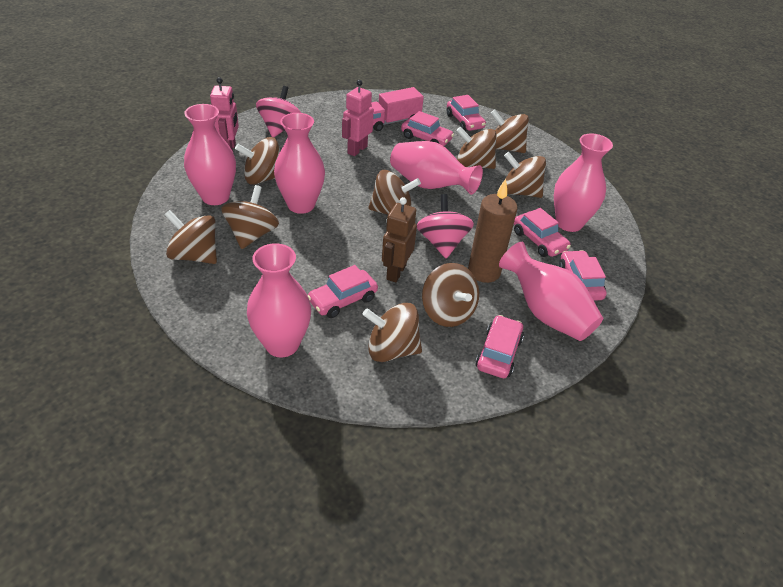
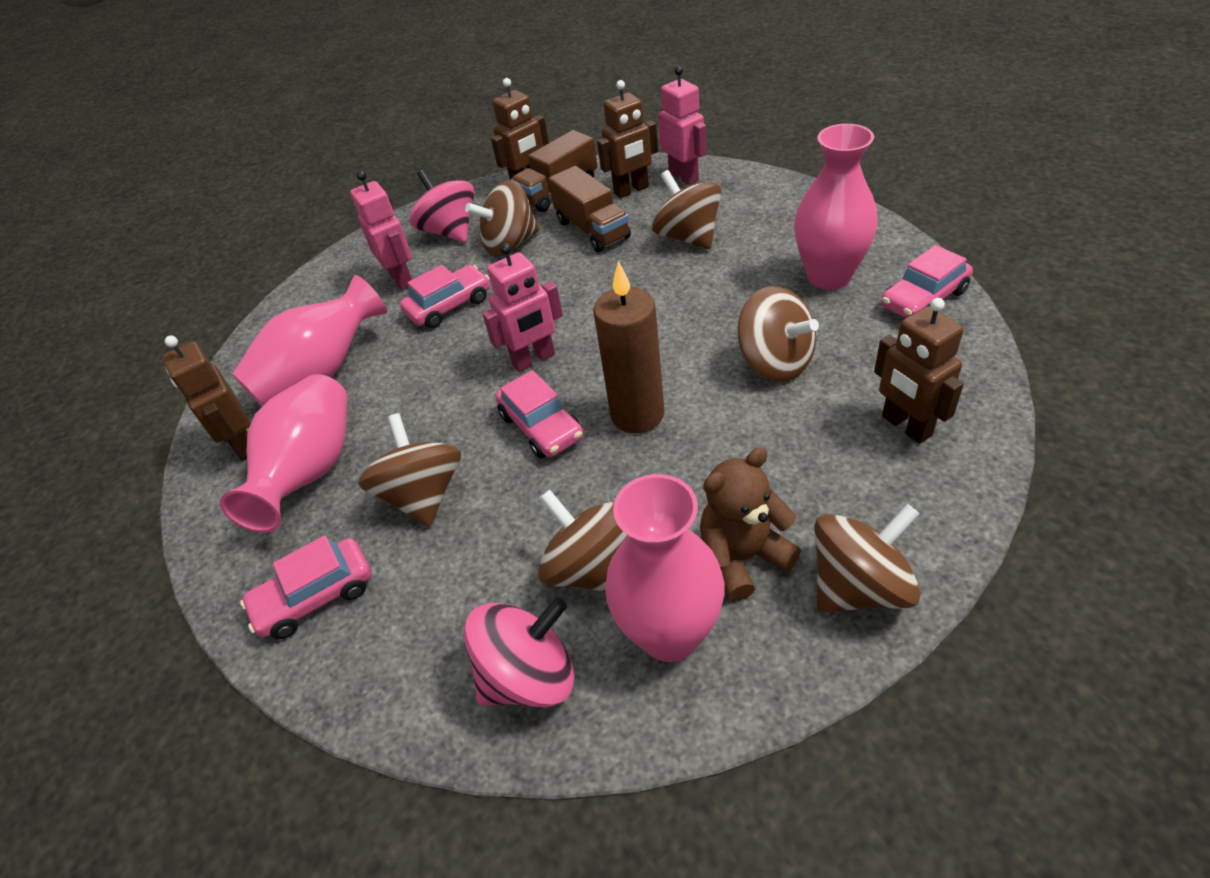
brown robot: 1 -> 4
brown spinning top: 9 -> 6
brown teddy bear: 0 -> 1
brown truck: 0 -> 2
pink car: 6 -> 4
pink robot: 2 -> 3
pink truck: 1 -> 0
pink vase: 6 -> 4

